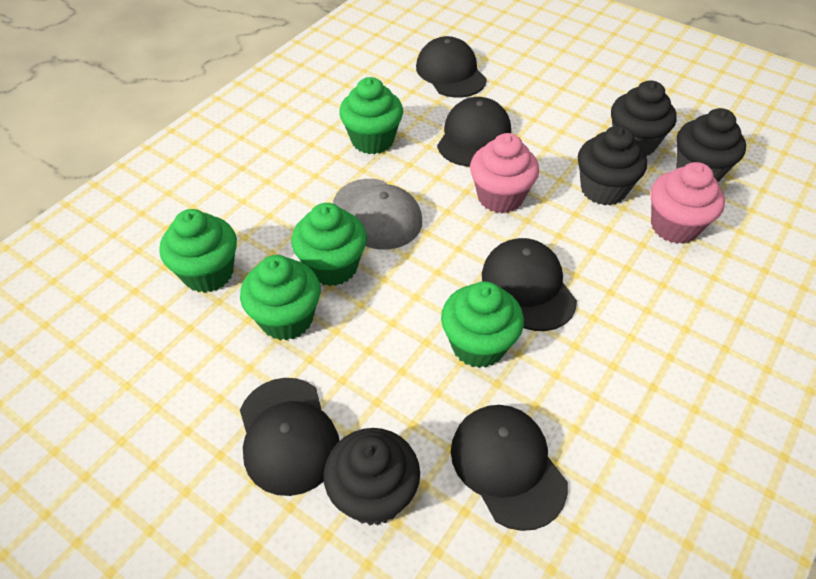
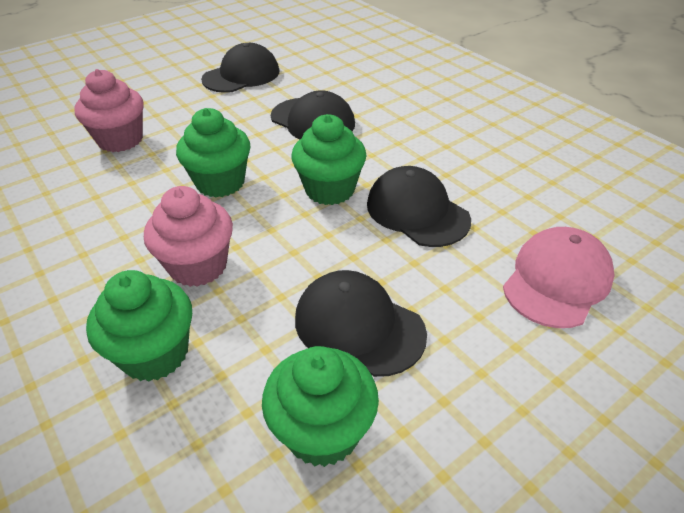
black cap: 5 -> 4
black cupcake: 4 -> 0
green cupcake: 5 -> 4
grey cap: 1 -> 0
pink cap: 0 -> 1

